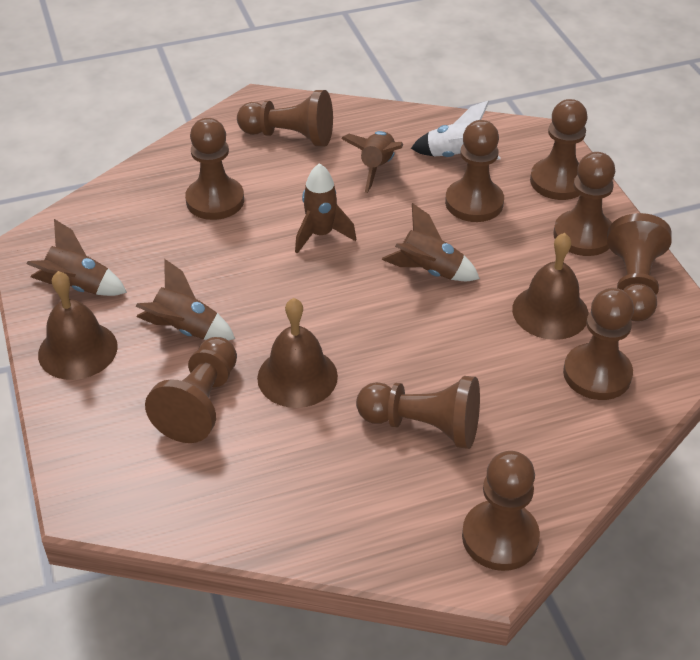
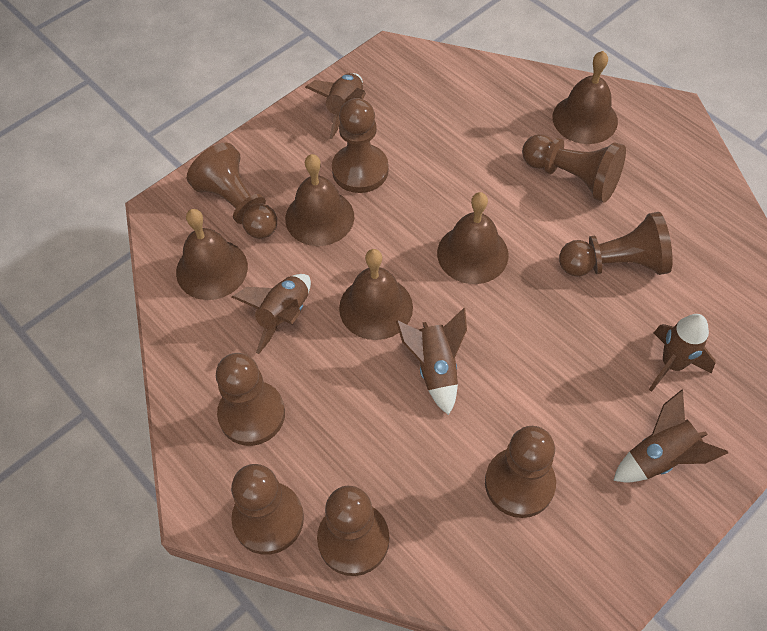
brown bell: 3 -> 5
brown pawn: 10 -> 8
white rocket: 1 -> 0

